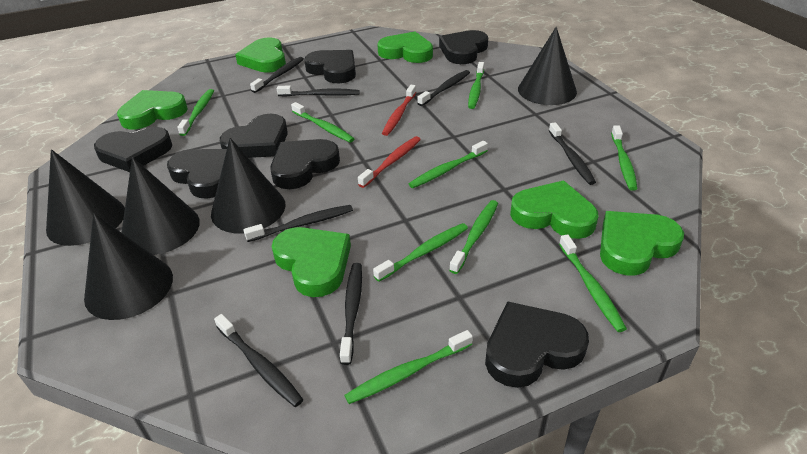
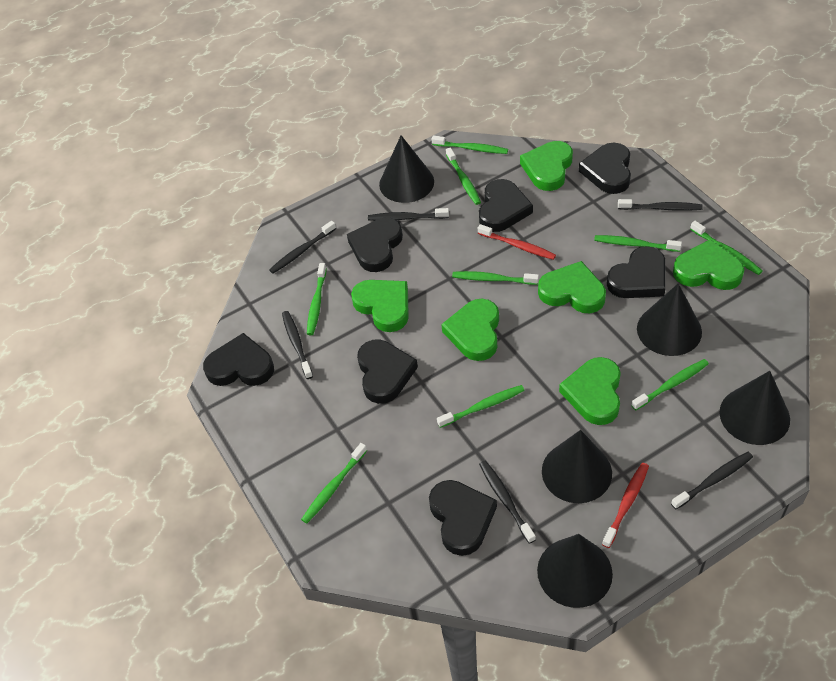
black toothbrush: 7 -> 6

